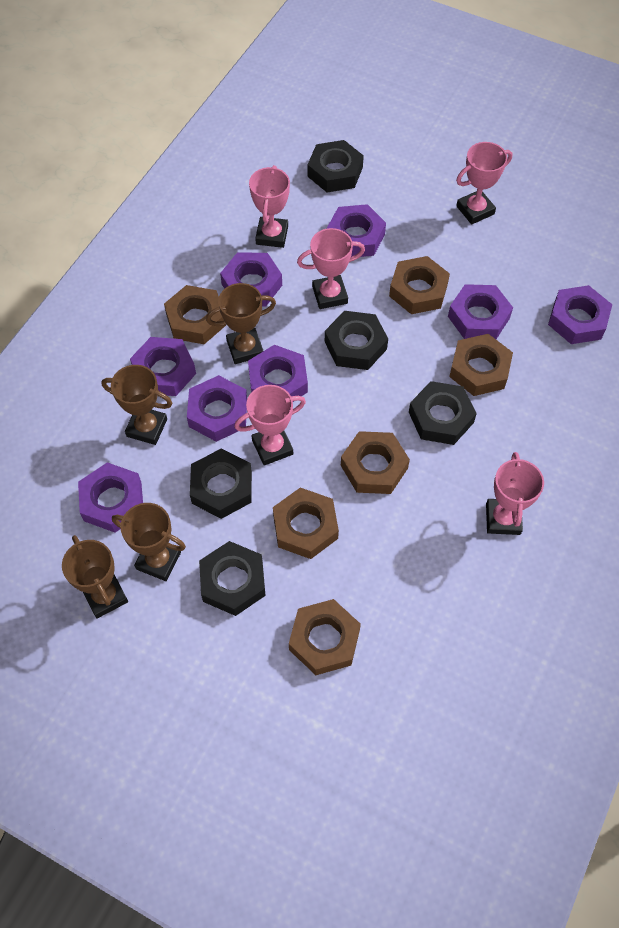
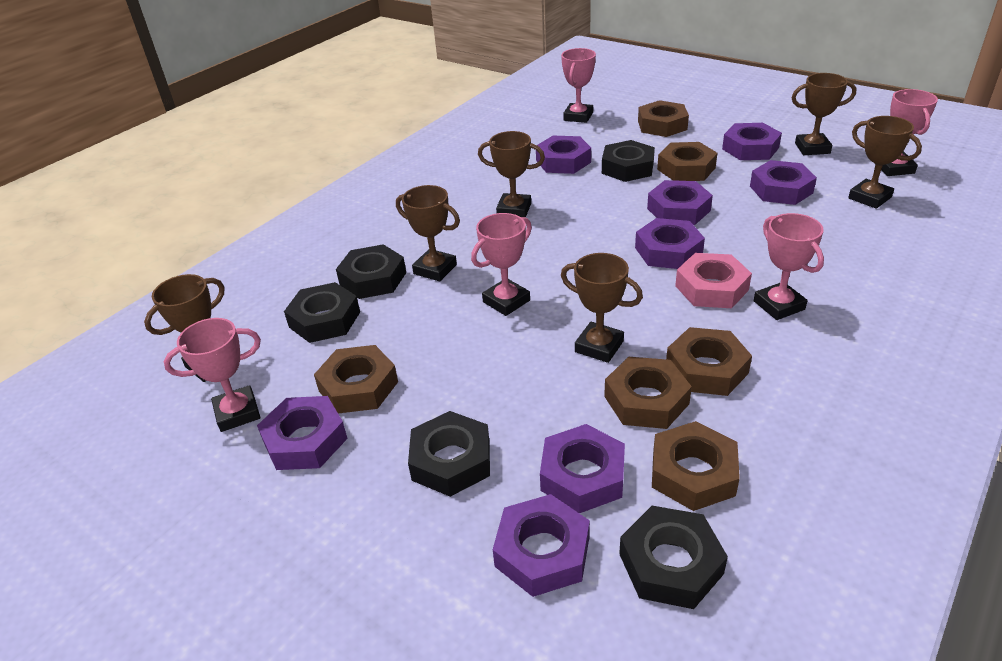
brown trophy: 4 -> 6
pink nut: 0 -> 1

